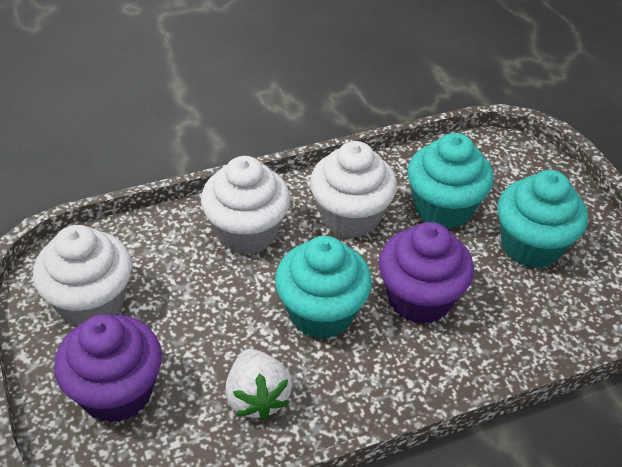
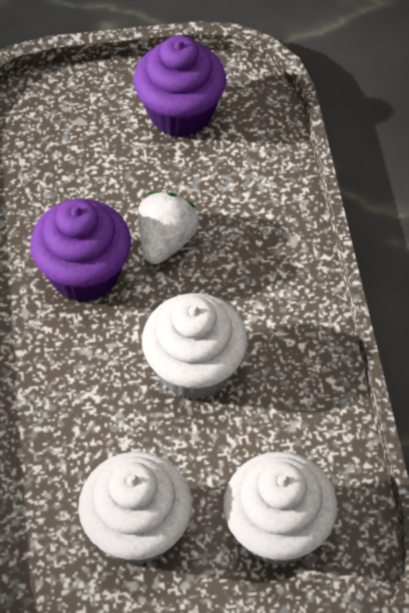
turquoise cupcake: 3 -> 0

